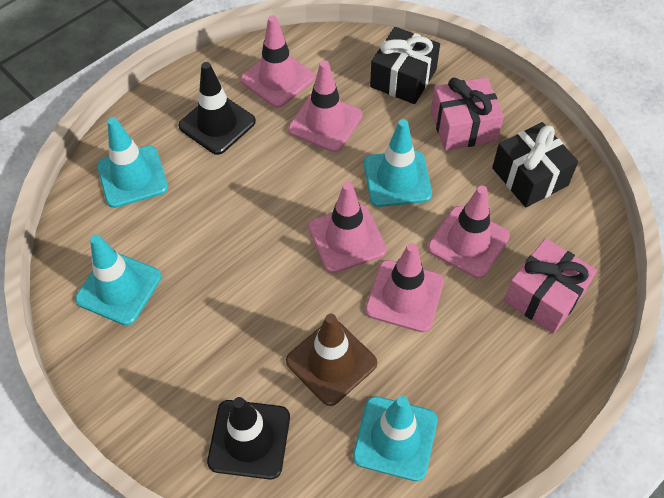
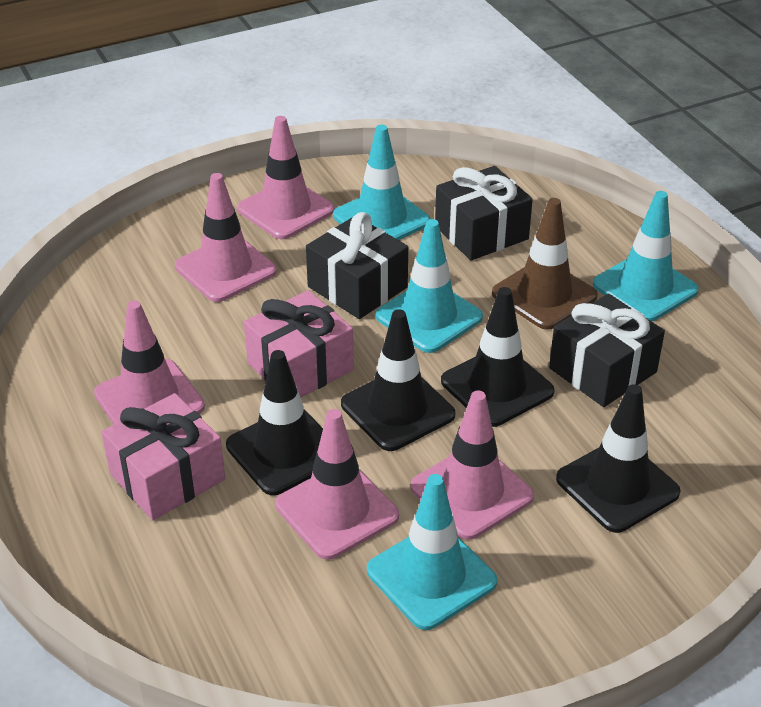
black gift: 2 -> 3
black traffic cone: 2 -> 4

